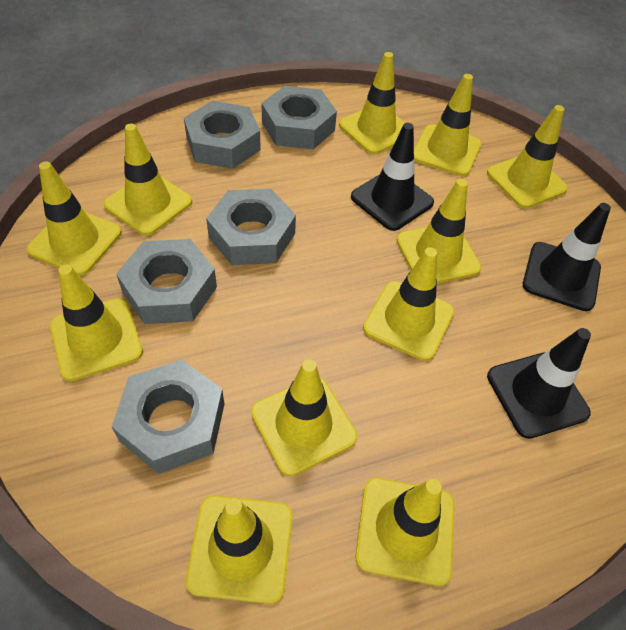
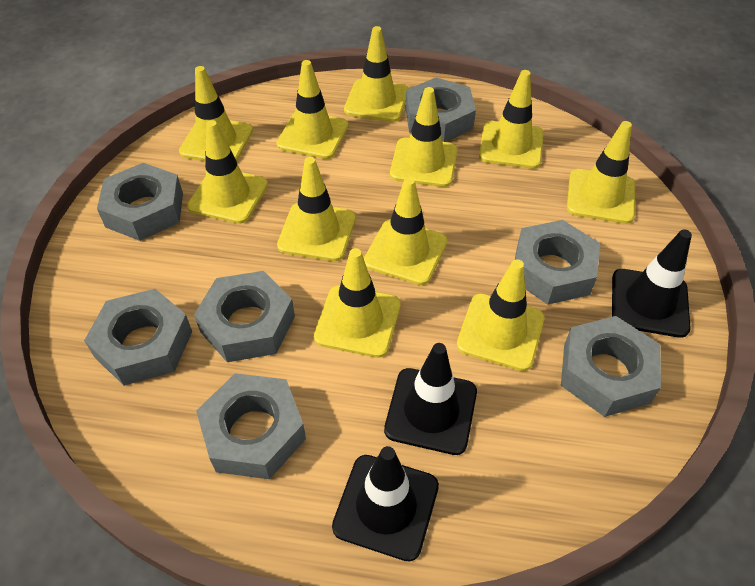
grey nut: 5 -> 7

